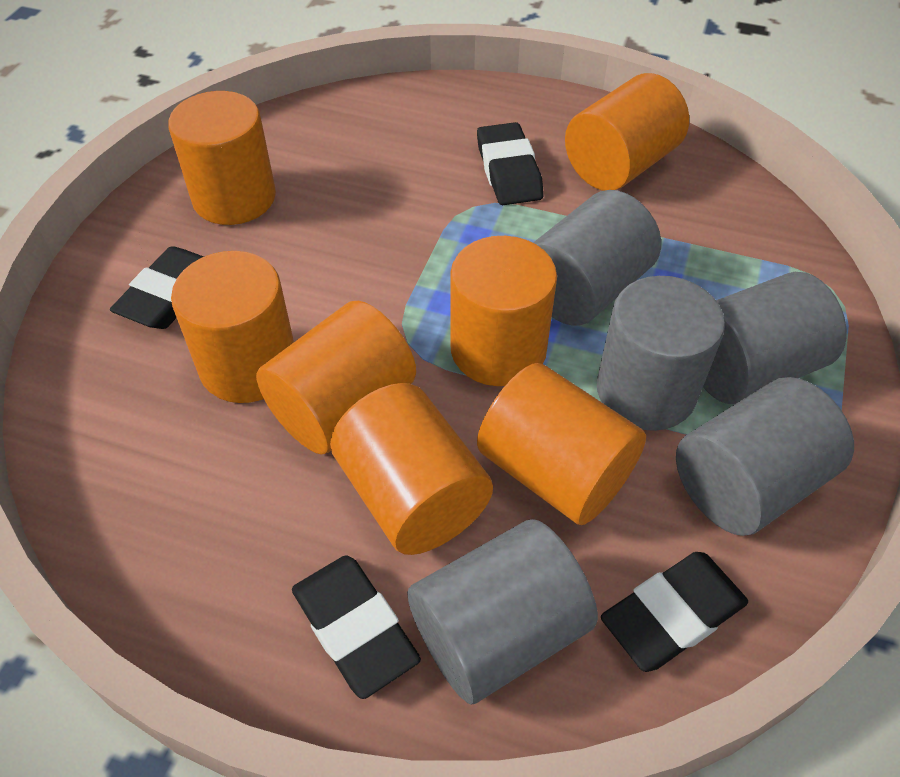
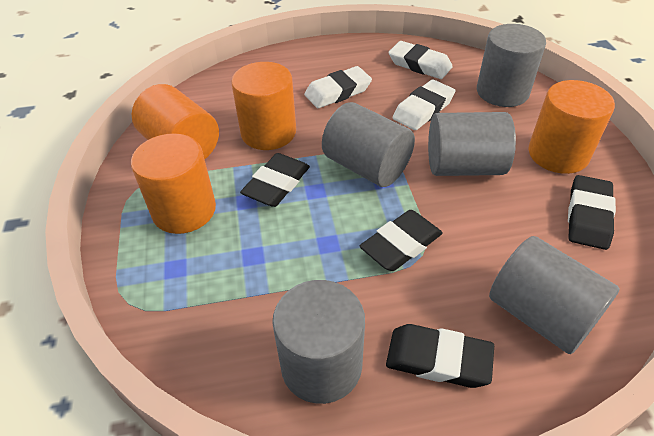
orange cylinder: 7 -> 4
white eraser: 0 -> 3

